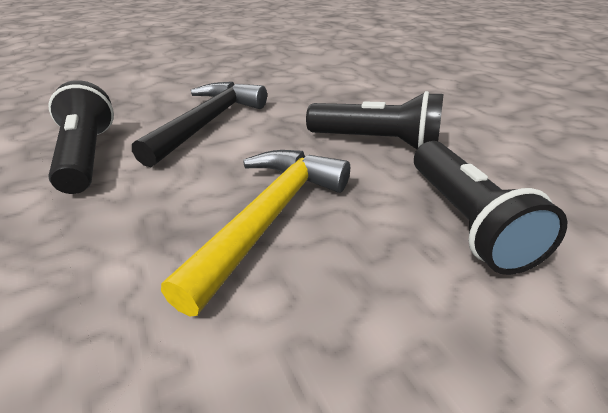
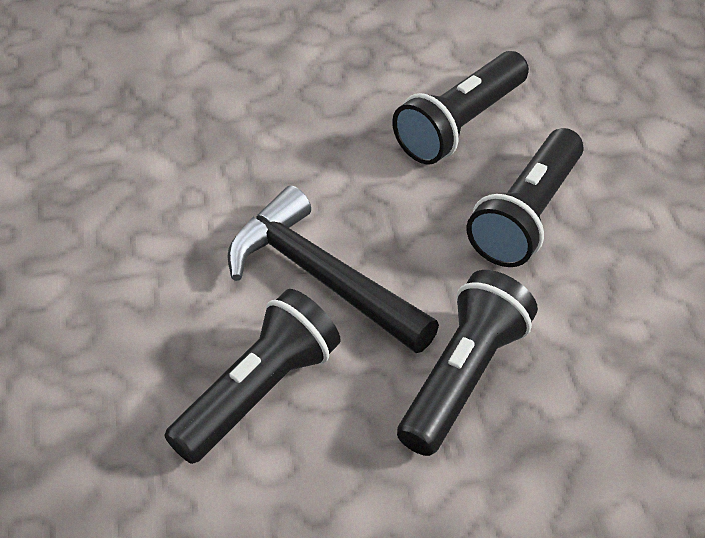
black flashlight: 3 -> 4
yellow hammer: 1 -> 0

